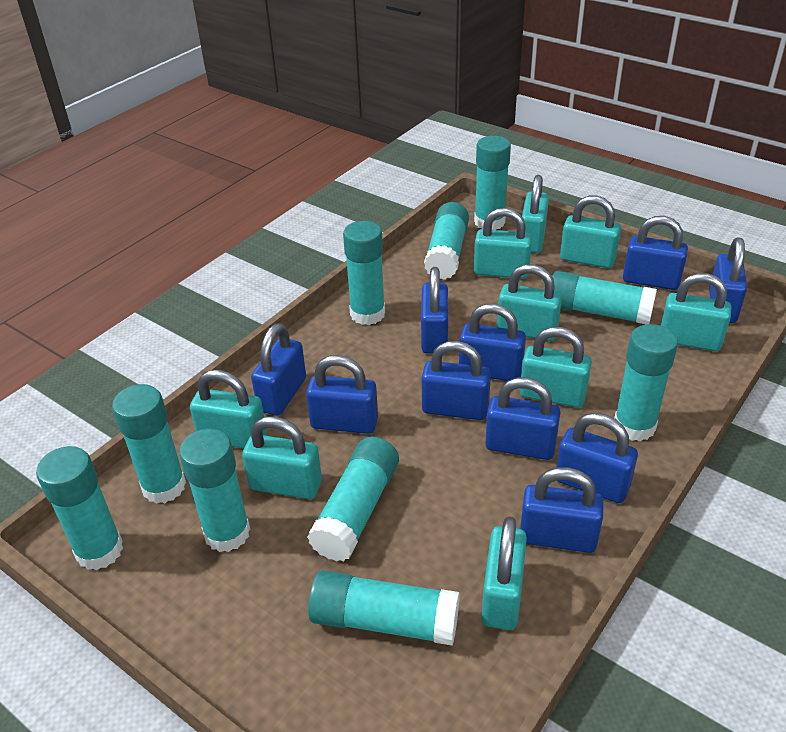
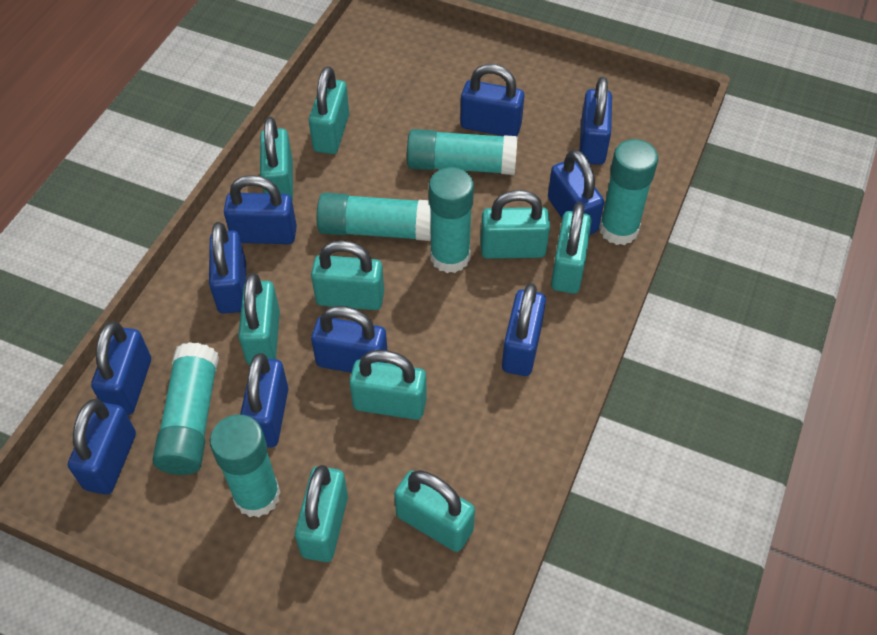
turquoise glue stick: 10 -> 6

